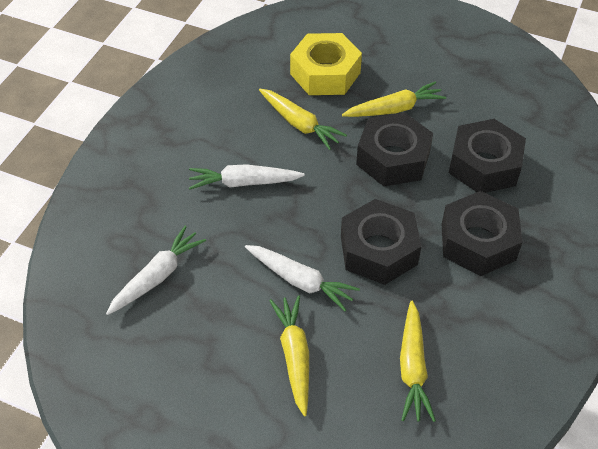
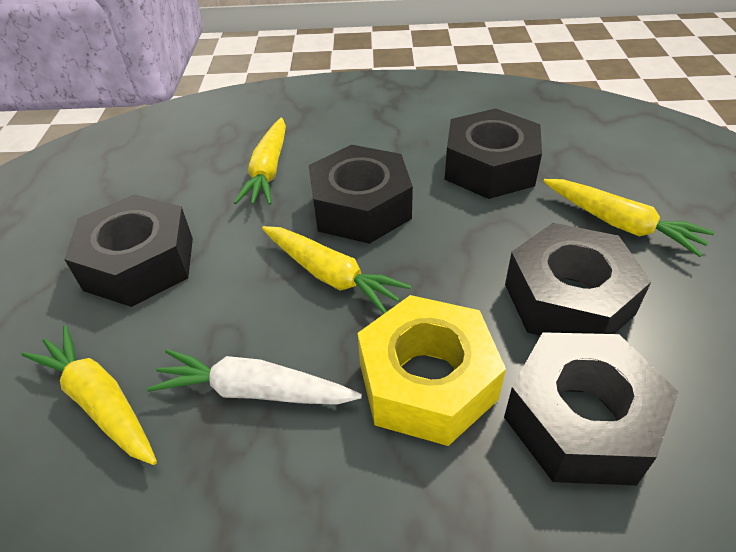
black nut: 4 -> 5
white carrot: 3 -> 1

